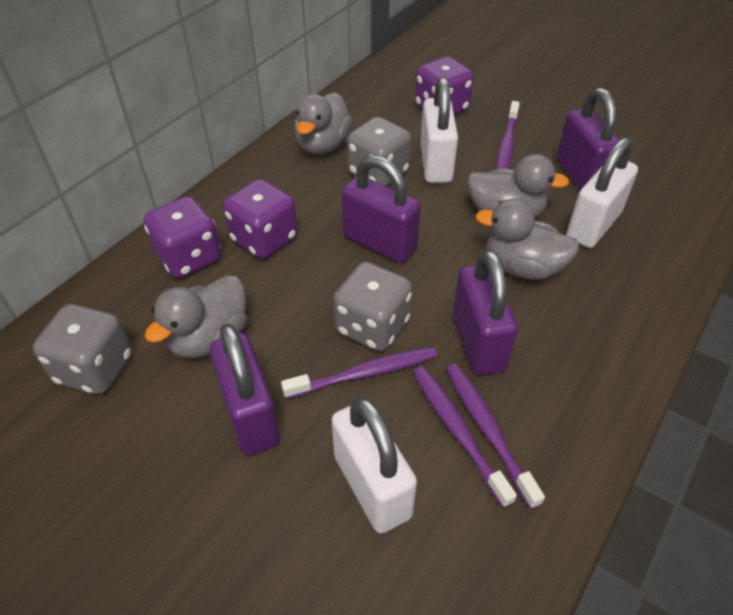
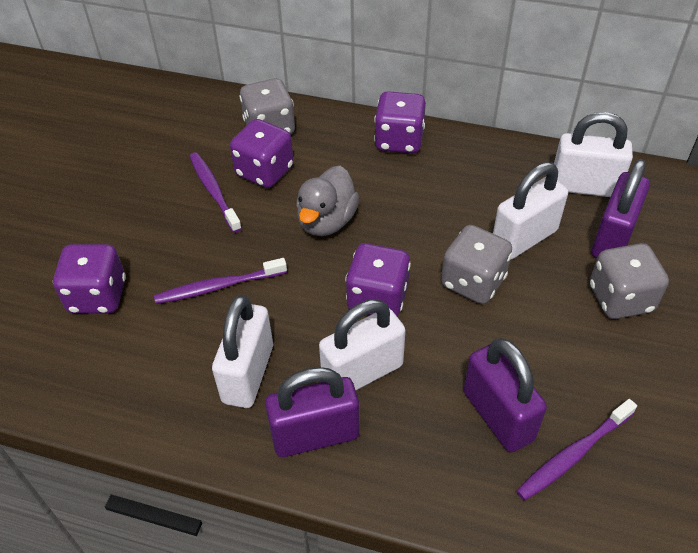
grey duck: 4 -> 1
purple dice: 3 -> 4
purple padlock: 4 -> 3
purple toothbrush: 4 -> 3
white padlock: 3 -> 4

